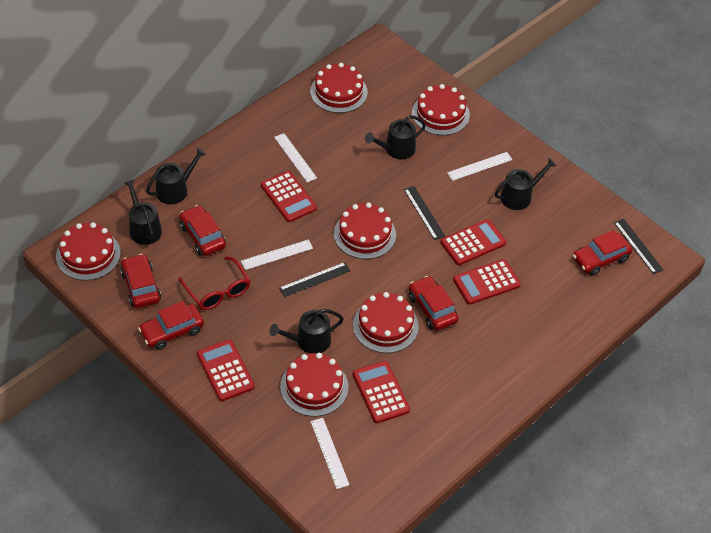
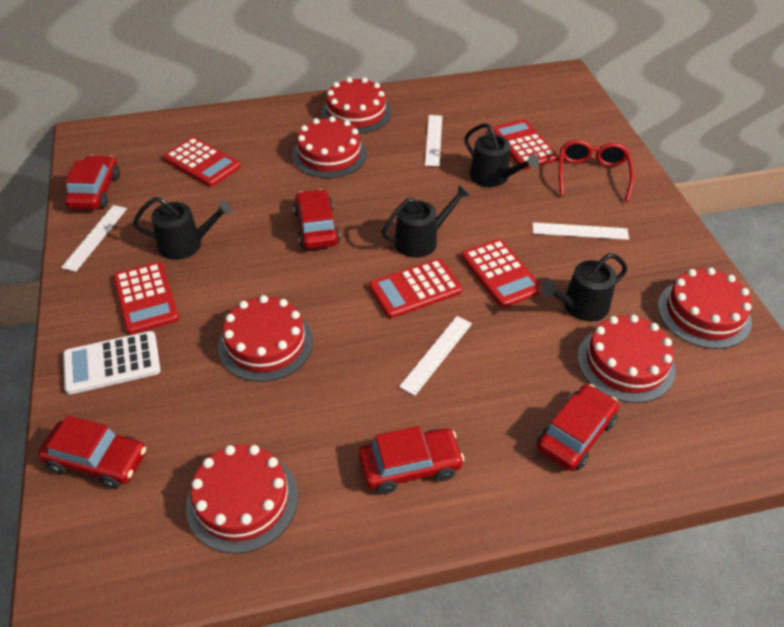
black ruler: 3 -> 0
black watering can: 5 -> 4
white calculator: 0 -> 1

